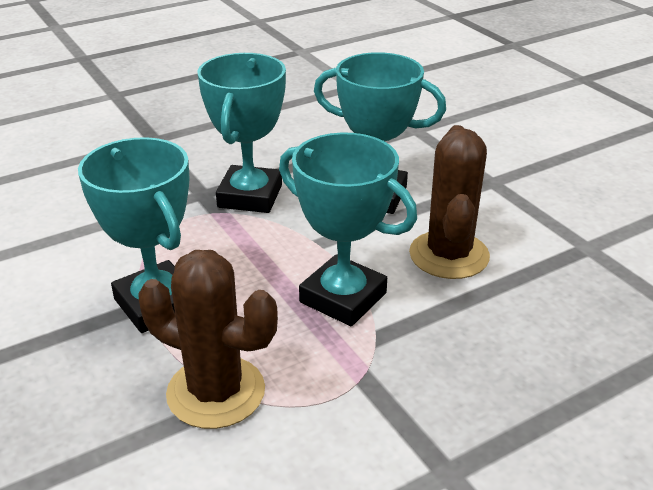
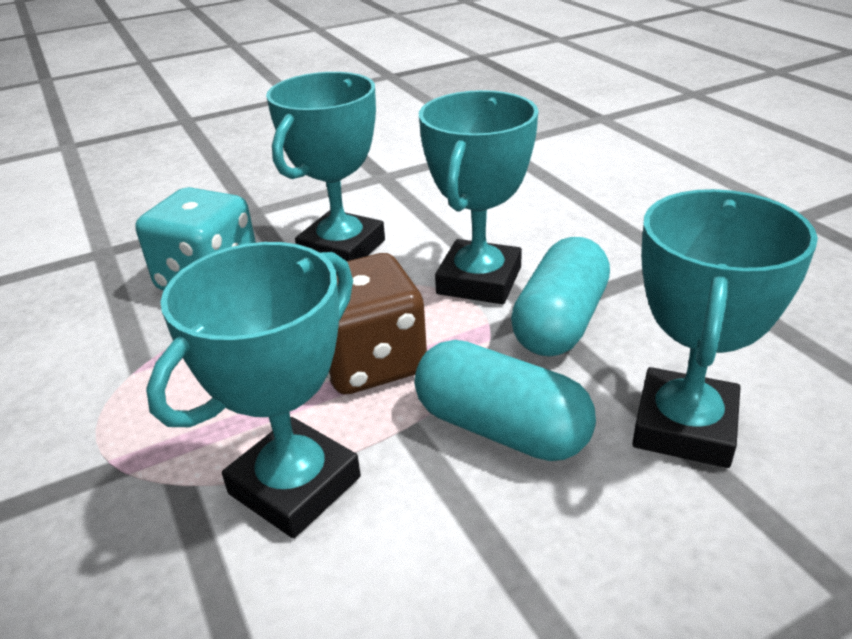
brown cactus: 2 -> 0
brown dice: 0 -> 1
turquoise capsule: 0 -> 2
turquoise dice: 0 -> 1

